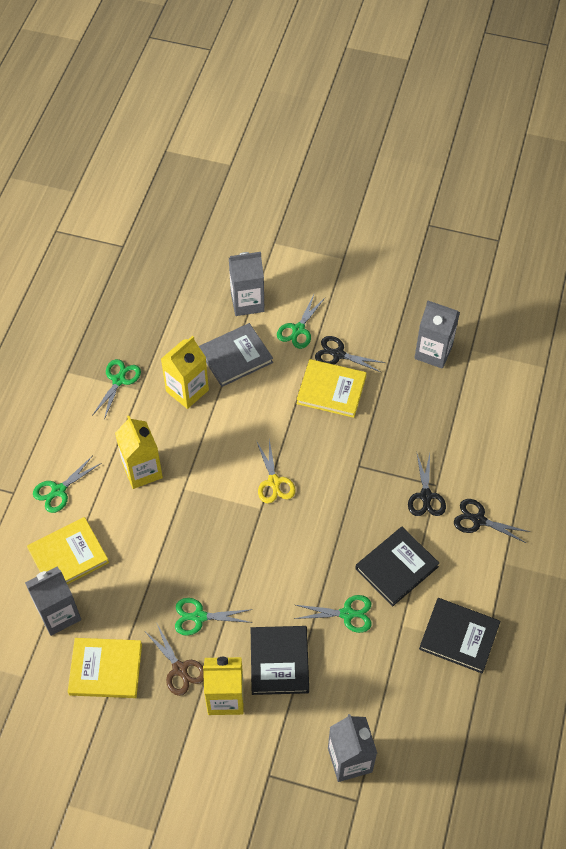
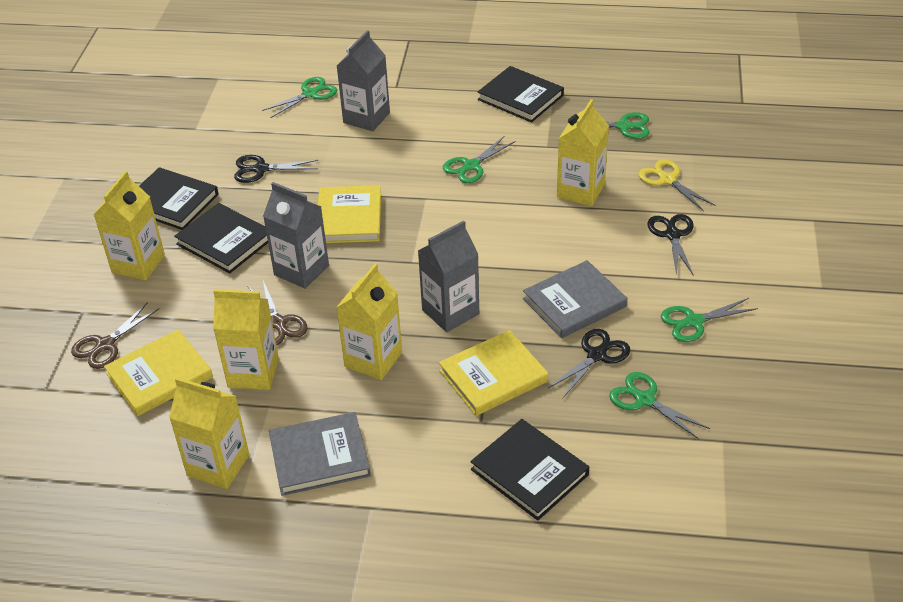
black book: 3 -> 4
brown scissors: 1 -> 2
grey book: 1 -> 2
grey carton: 4 -> 3
yellow carton: 3 -> 5

